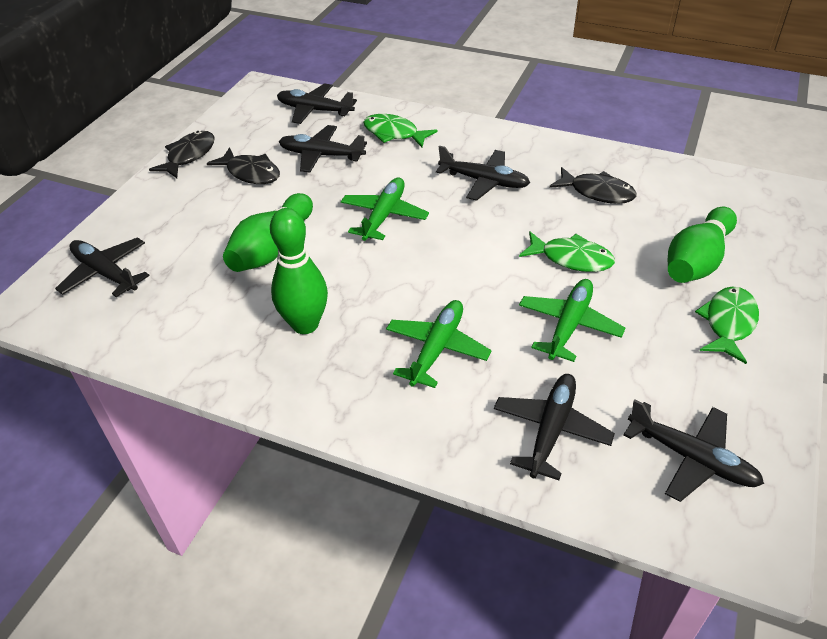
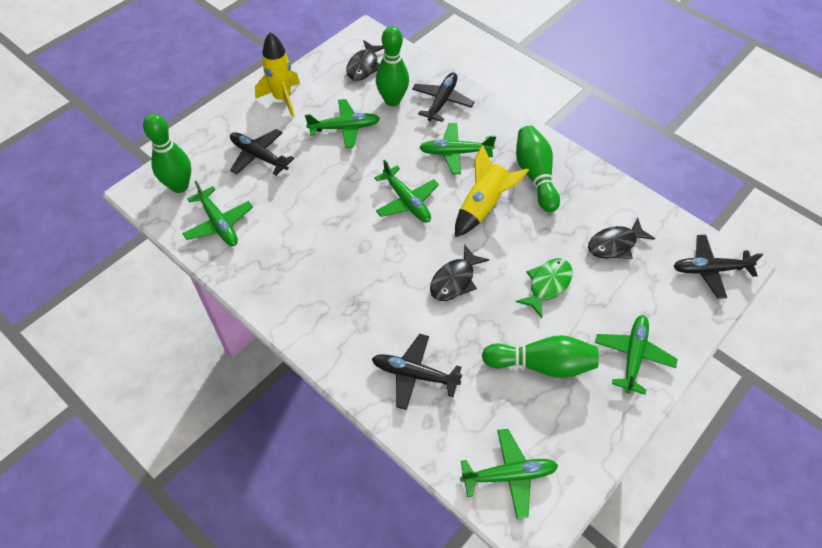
black plane: 6 -> 4
green bowling pin: 3 -> 4
green fish: 3 -> 1
green plane: 3 -> 6
yellow rocket: 0 -> 2

